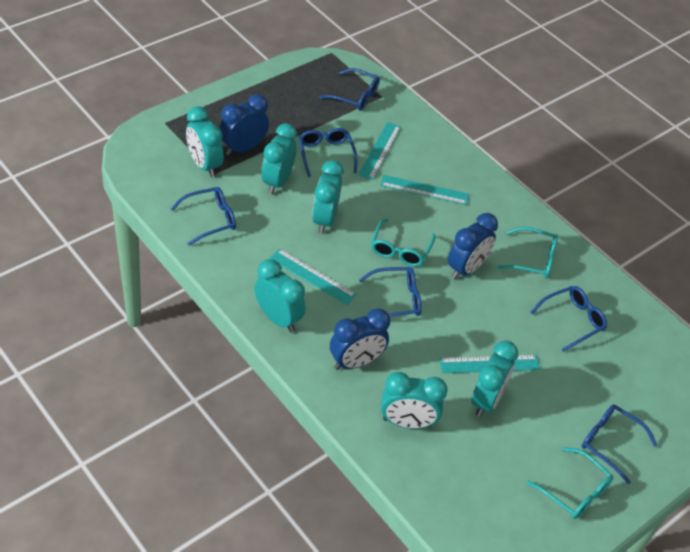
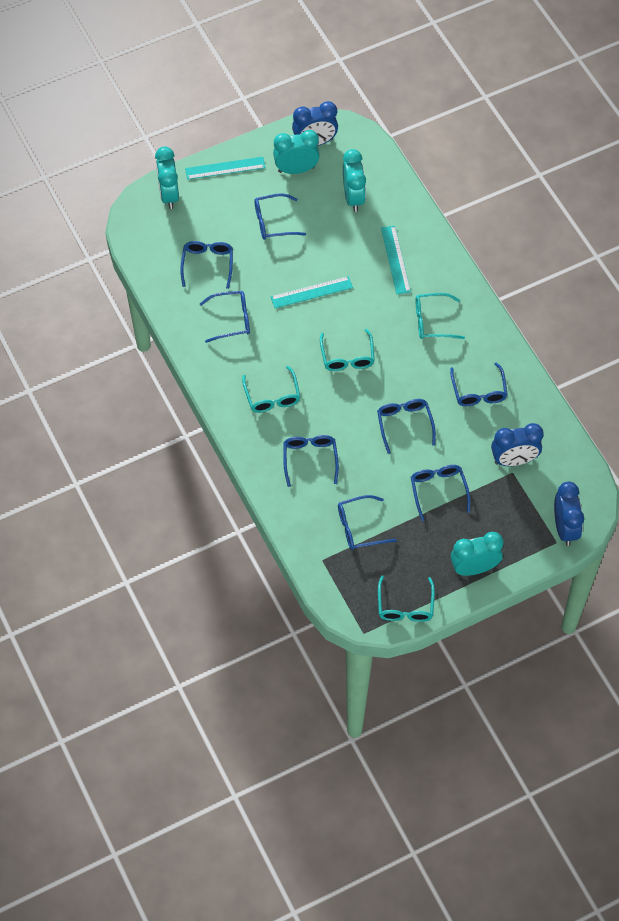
blue glasses: 6 -> 8
turquoise clock: 6 -> 4
turquoise glasses: 3 -> 4
turquoise ruler: 4 -> 3

